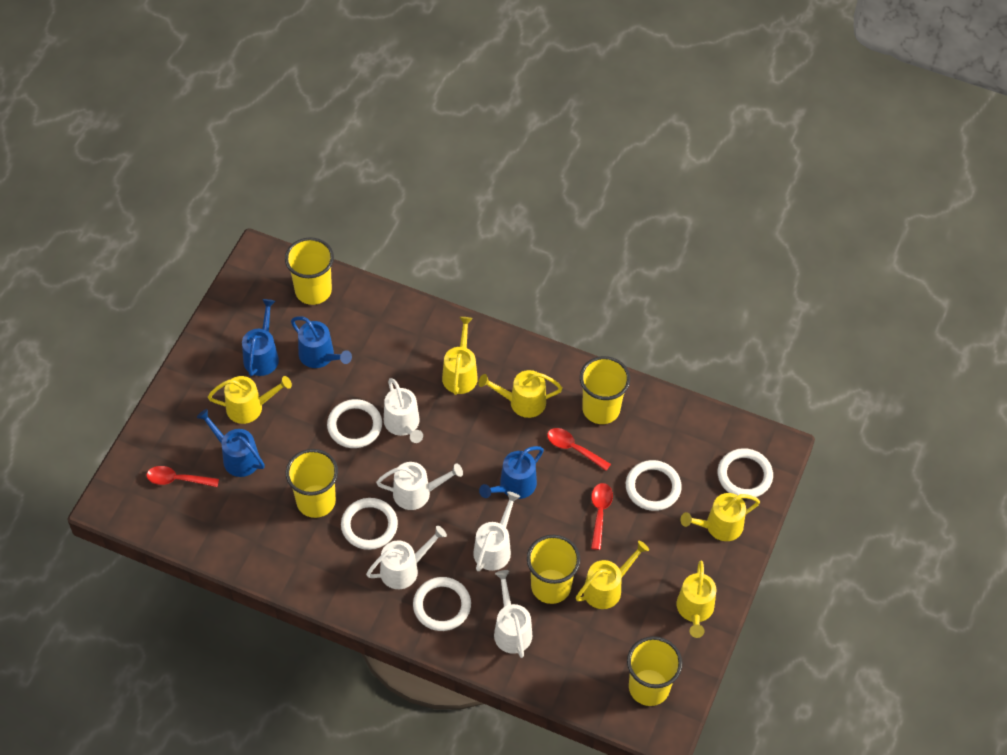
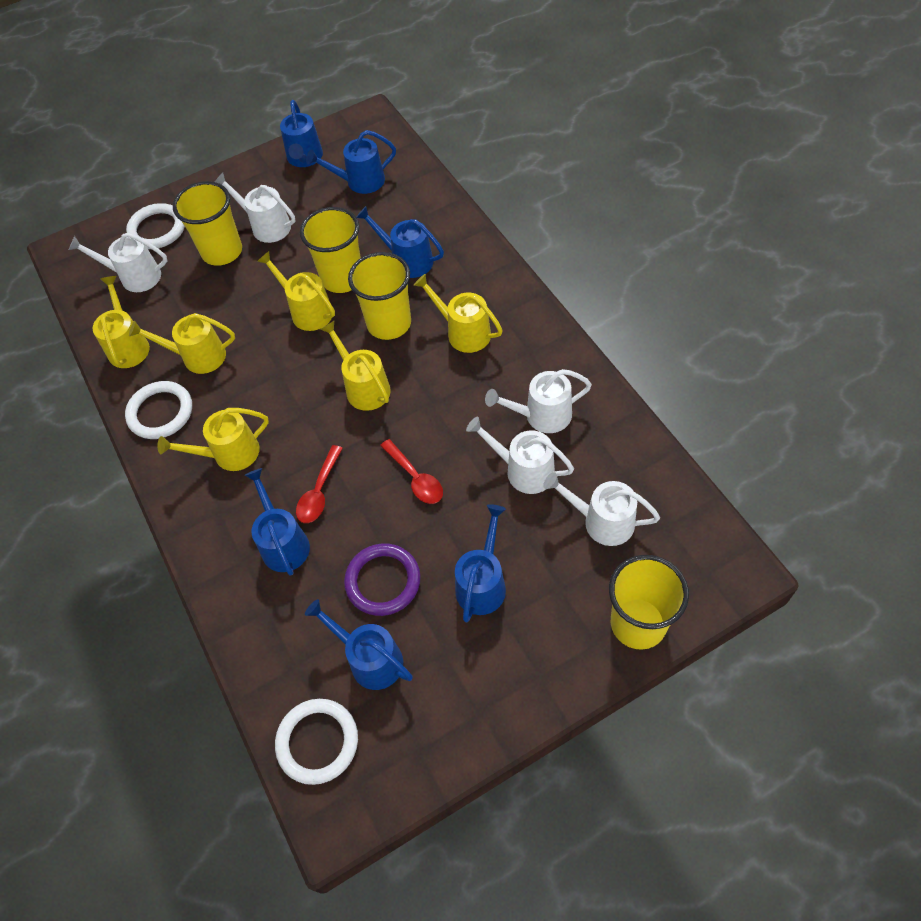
blue watering can: 4 -> 6
purple ring: 0 -> 1
red spoon: 3 -> 2
white ring: 5 -> 3
yellow cup: 5 -> 4

